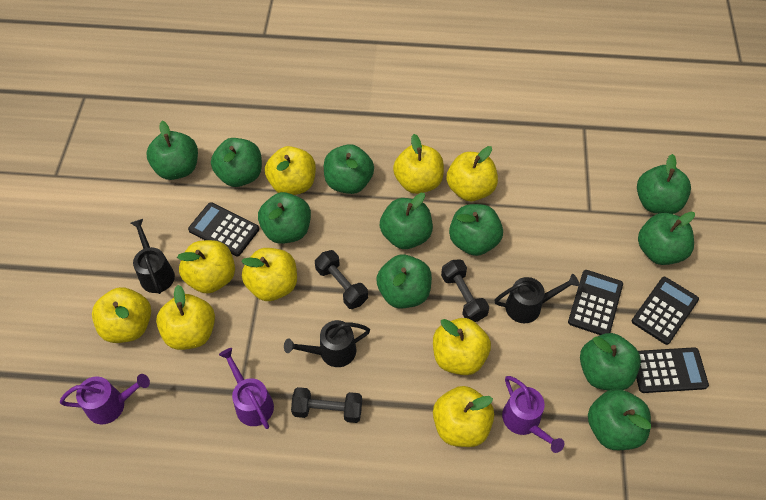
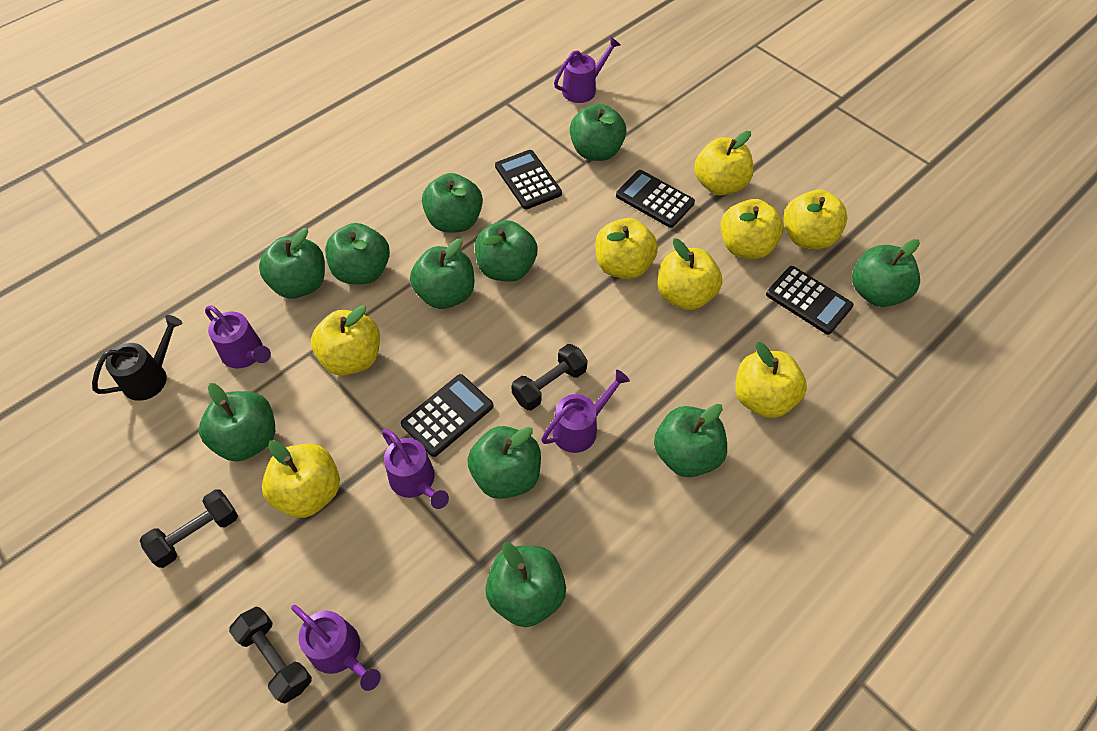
black watering can: 3 -> 1
purple watering can: 3 -> 5
yellow apple: 9 -> 8

